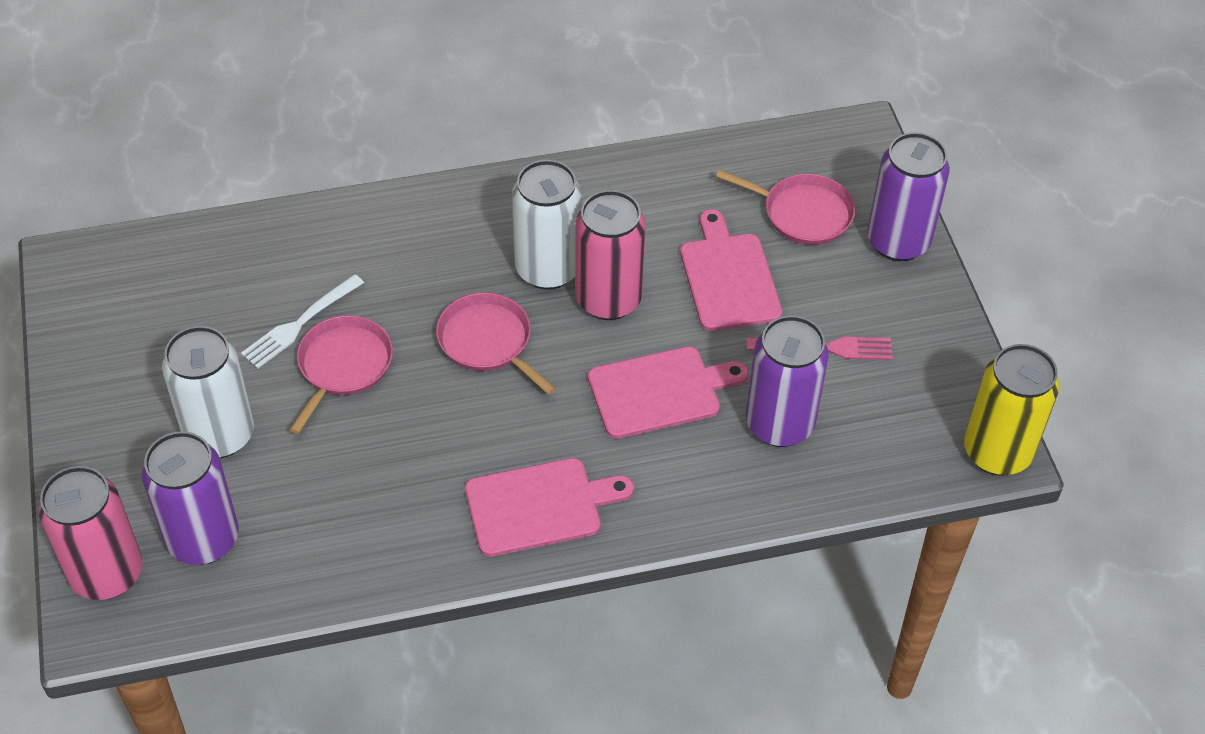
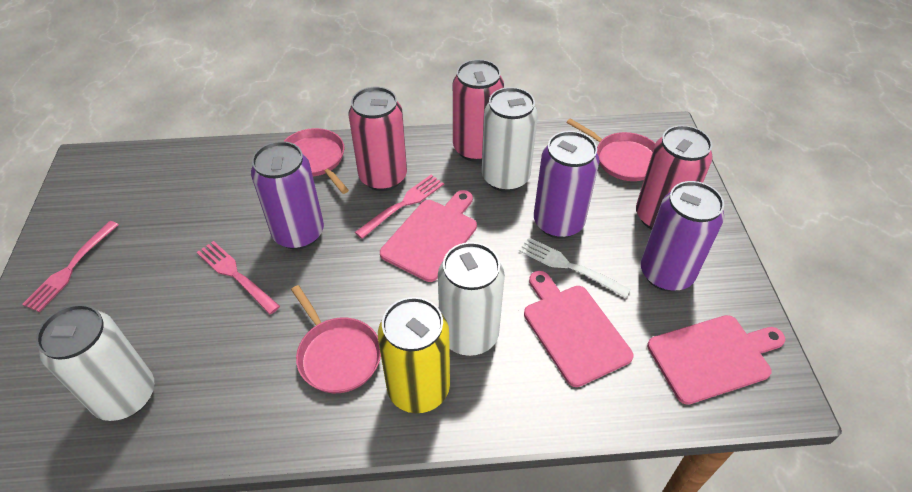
pink can: 2 -> 3
pink fork: 1 -> 3
white can: 2 -> 3

